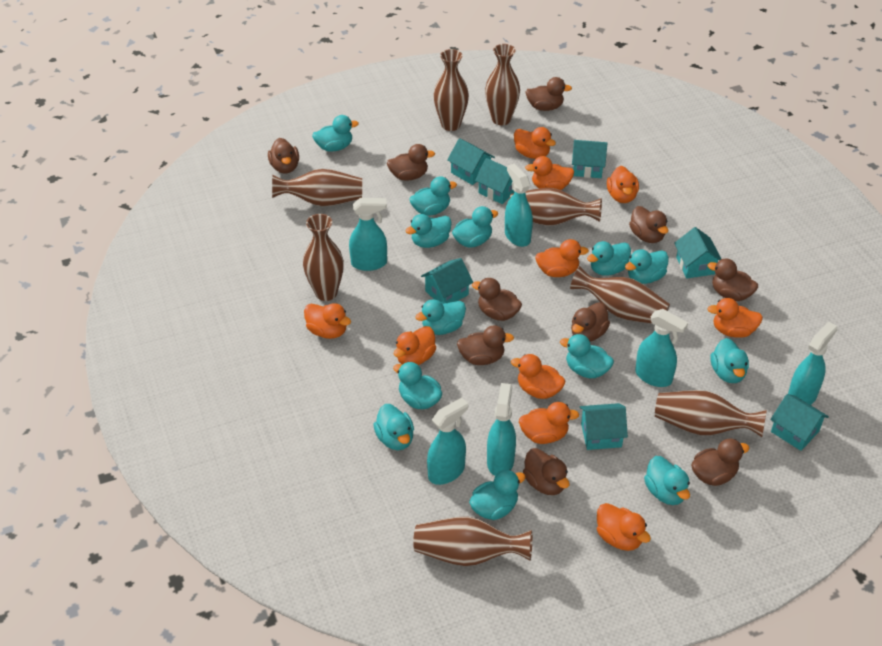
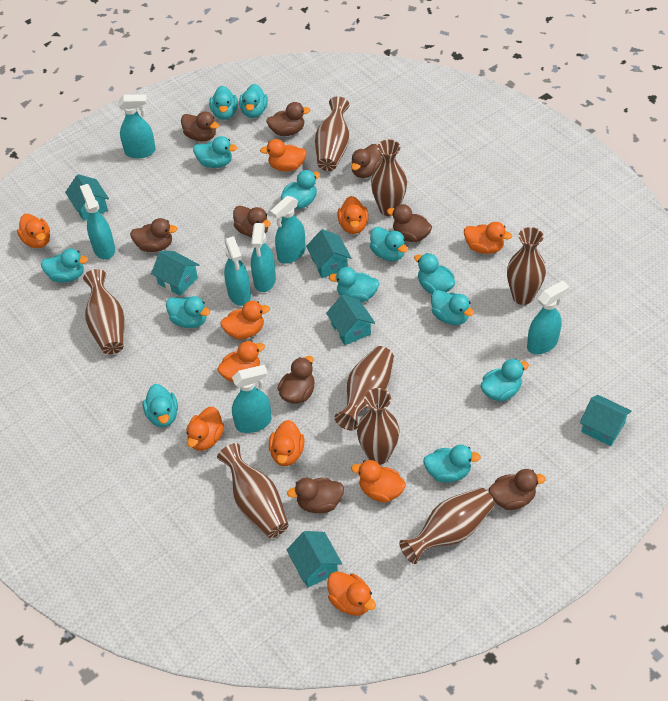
brown duck: 10 -> 9
turquoise house: 7 -> 6
turquoise spray bottle: 6 -> 7

